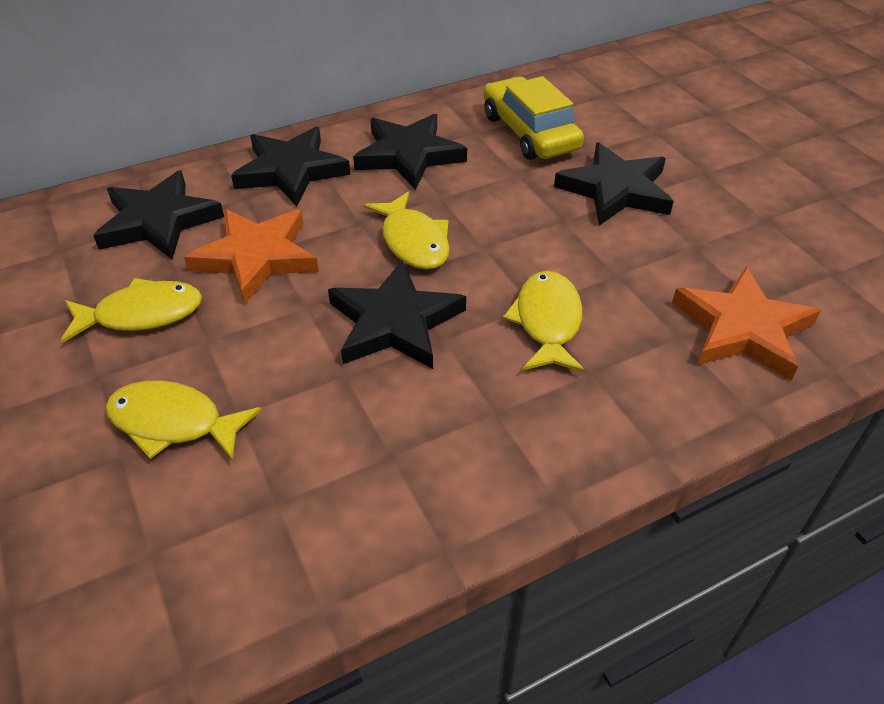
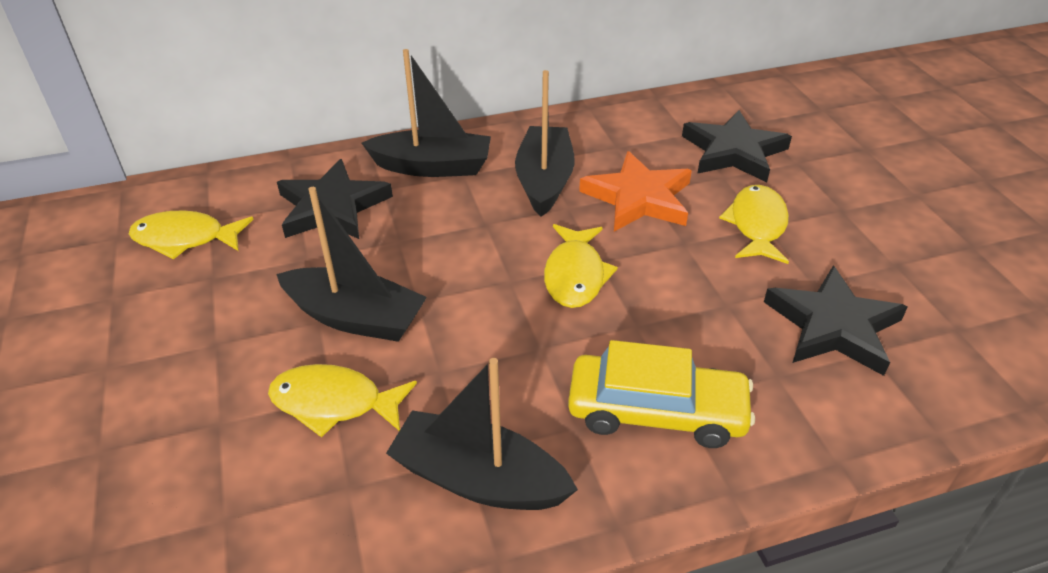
black boat: 0 -> 4
black star: 5 -> 3
orange star: 2 -> 1

